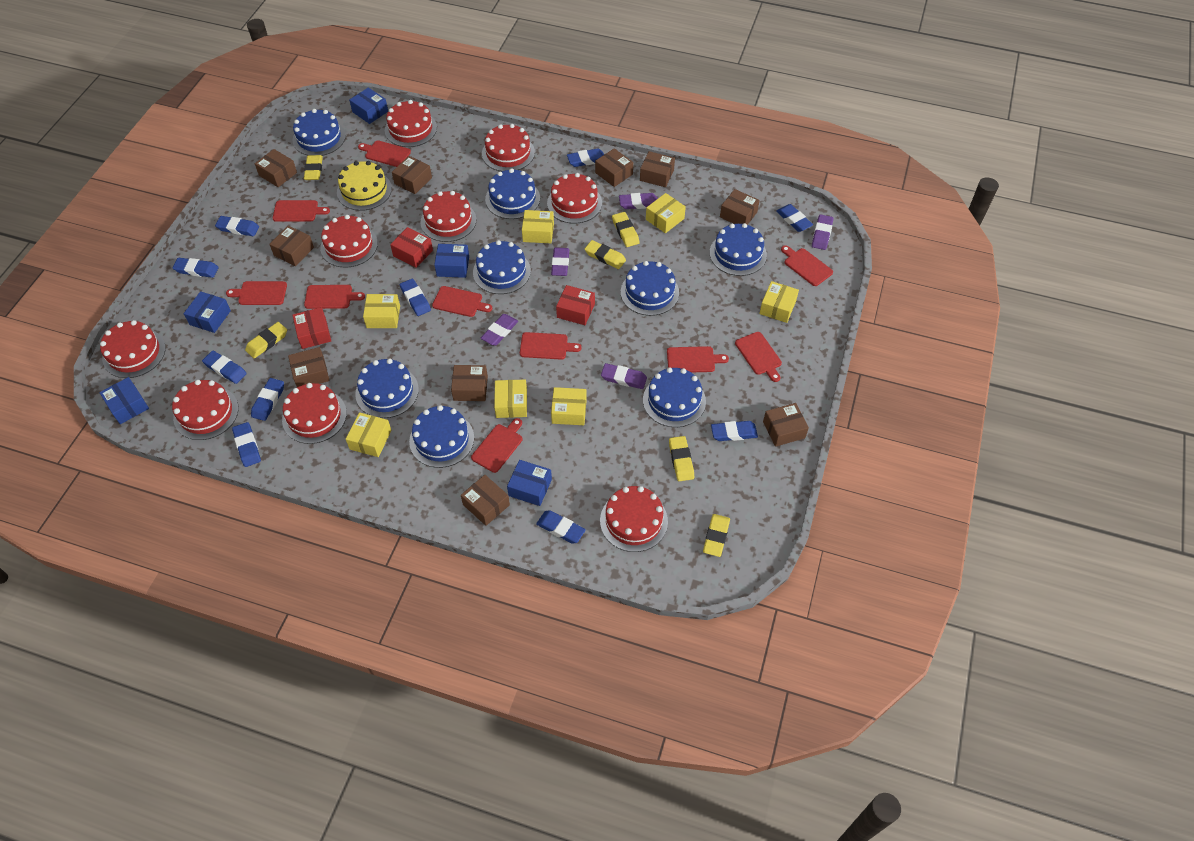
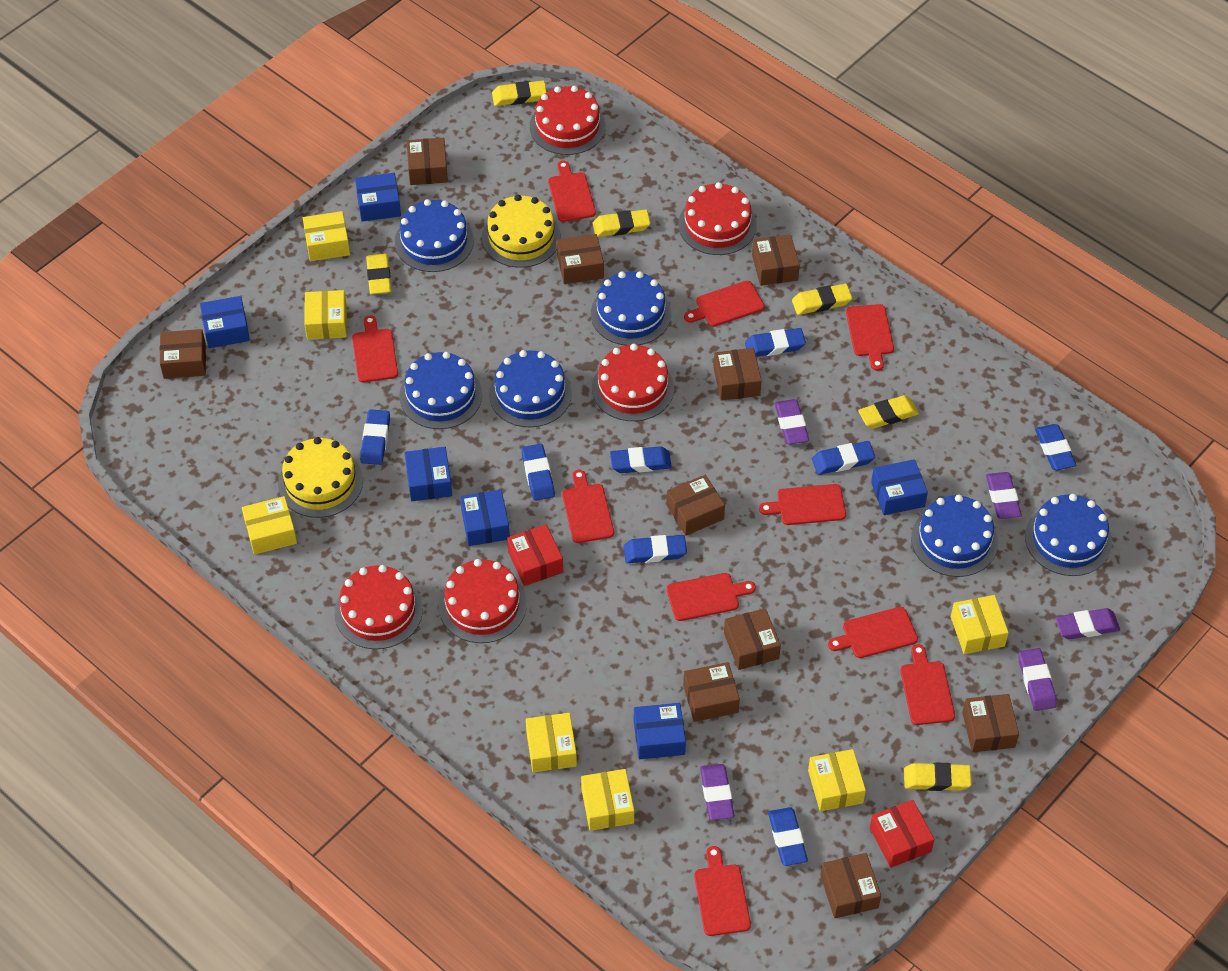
blue box: 5 -> 6
blue cake: 8 -> 6
blue eraser: 10 -> 8
red box: 3 -> 2
red cake: 9 -> 5
yellow cake: 1 -> 2

